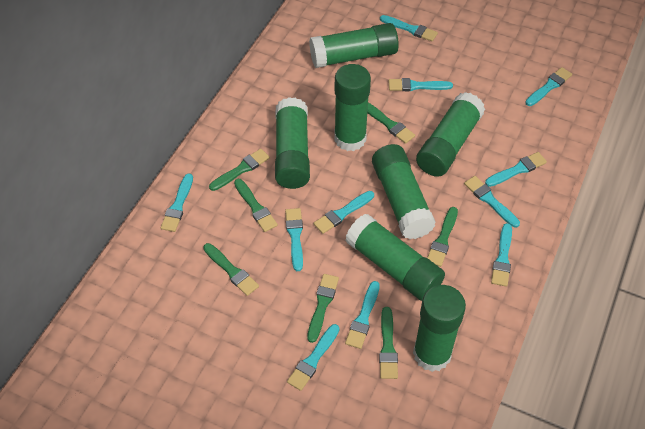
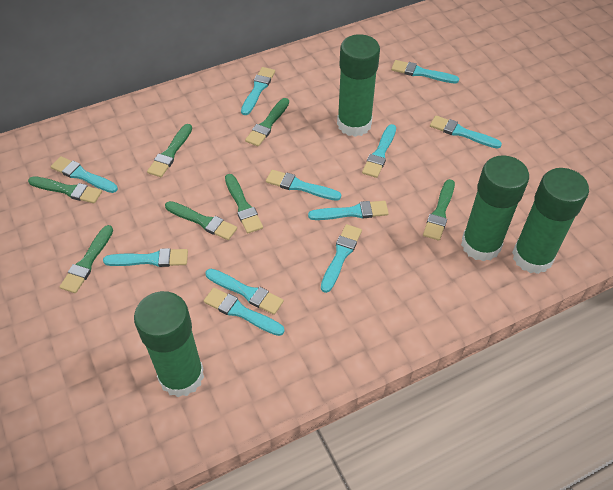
green glue stick: 7 -> 4

